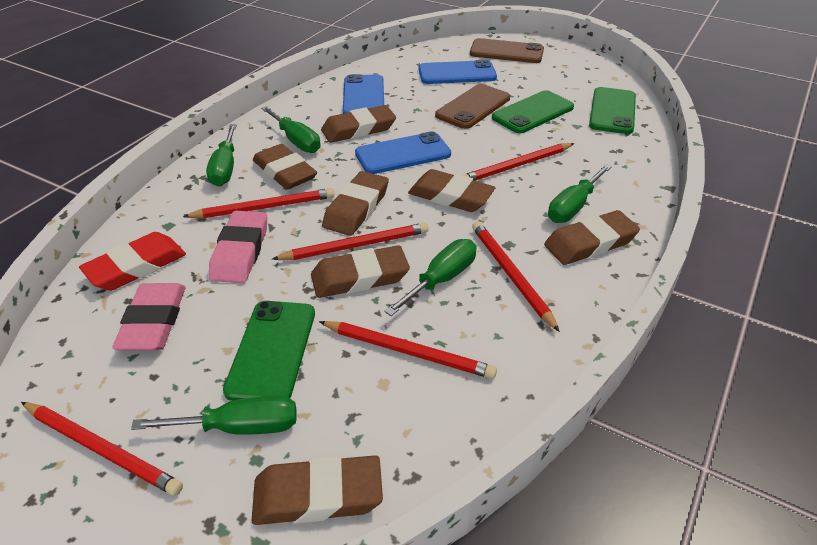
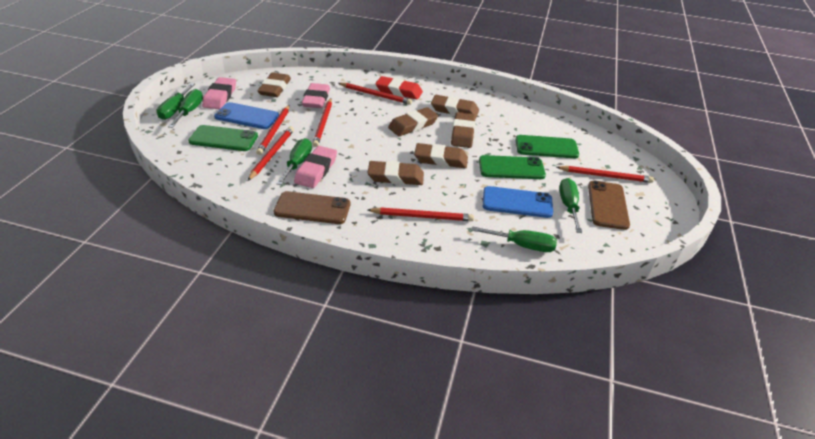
blue phone: 3 -> 2
brown eraser: 7 -> 6
pink eraser: 2 -> 3

